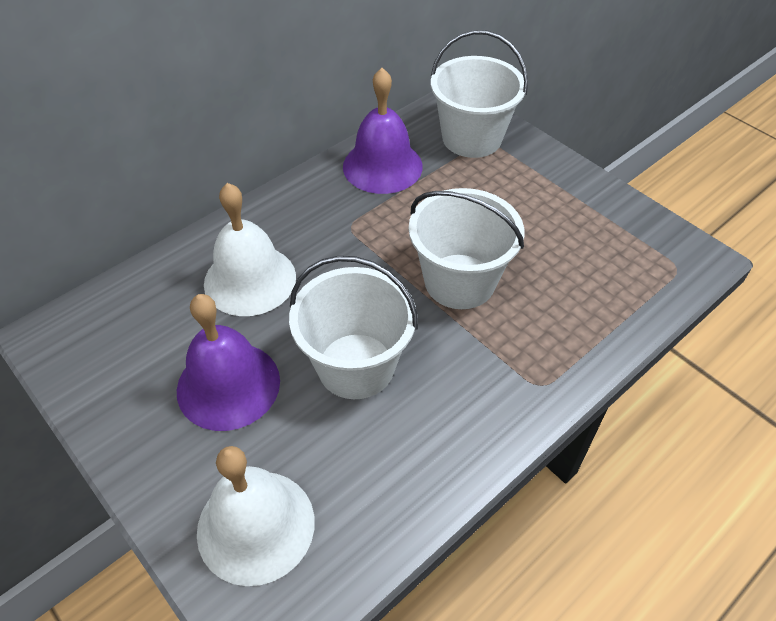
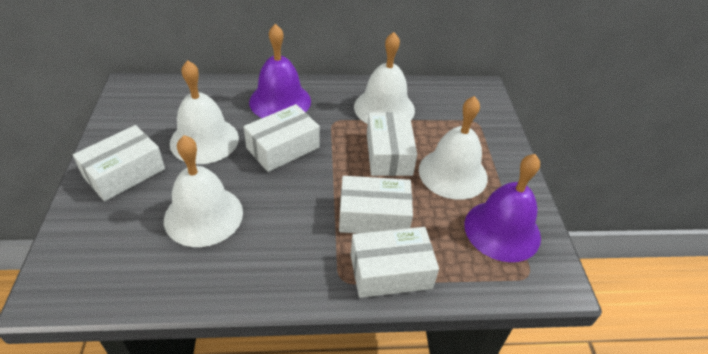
white bell: 2 -> 4
white box: 0 -> 5
white bucket: 3 -> 0

